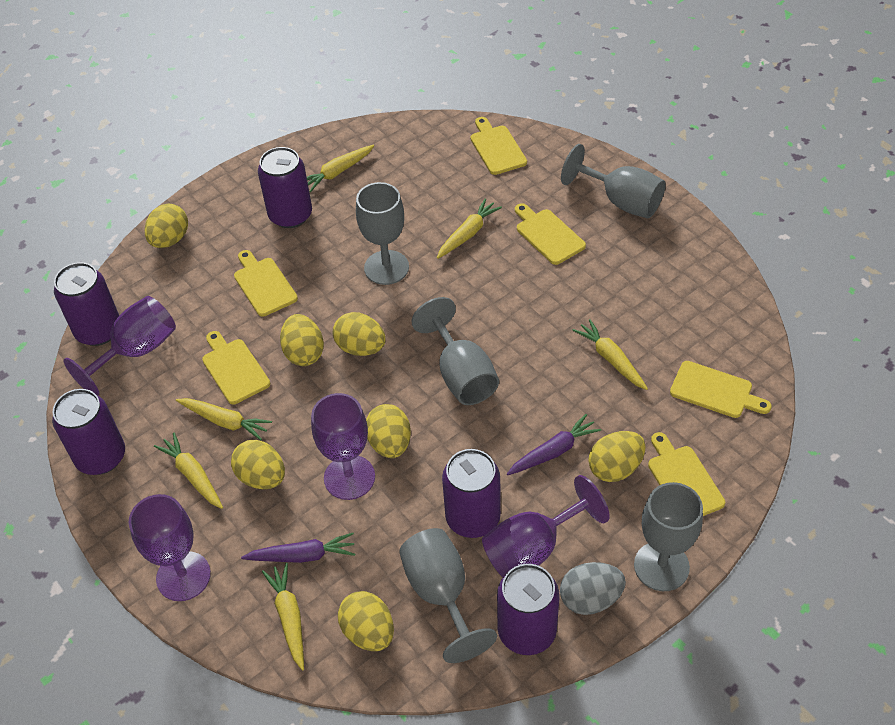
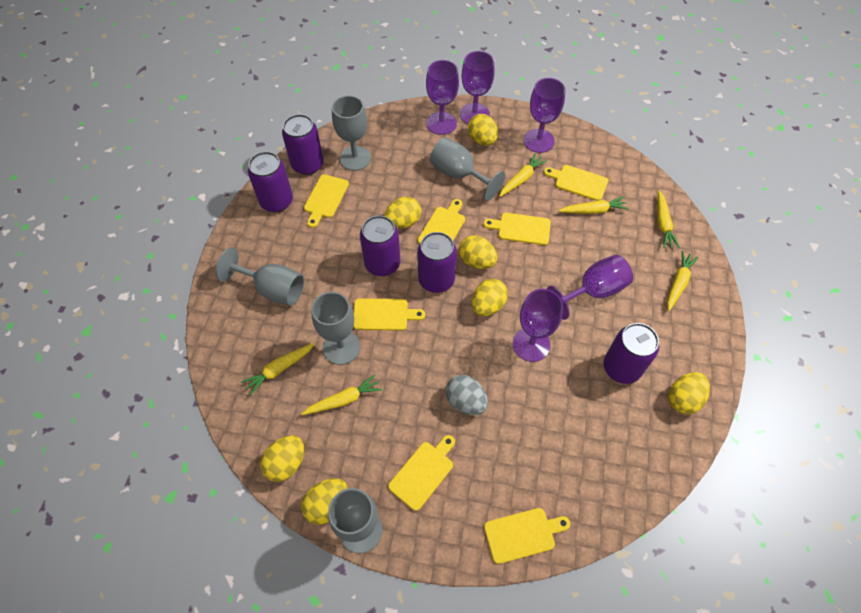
purple carrot: 2 -> 0
purple goblet: 4 -> 5
yellow cutting board: 6 -> 7

